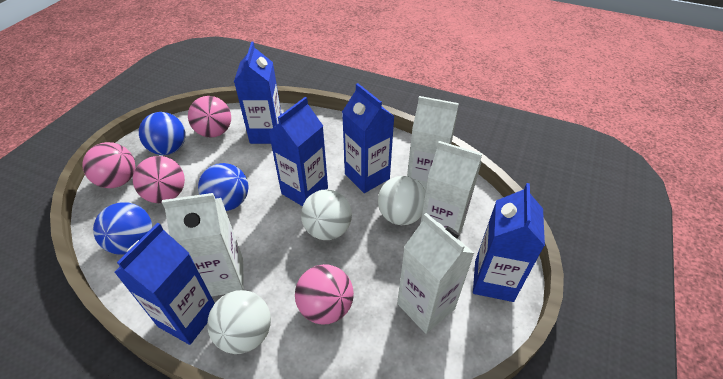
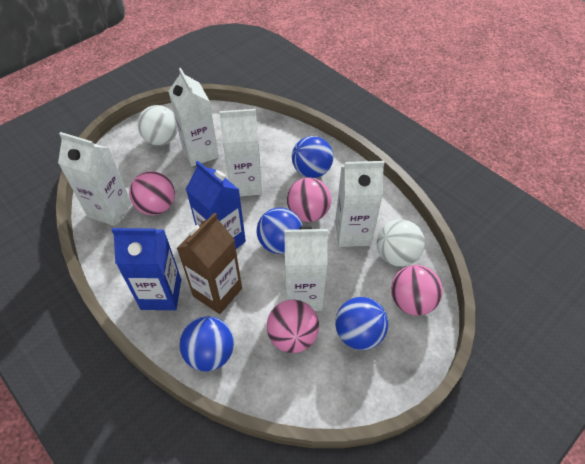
blue ball: 3 -> 4
blue carton: 5 -> 2
brown carton: 0 -> 1
white ball: 3 -> 2
white carton: 4 -> 5

